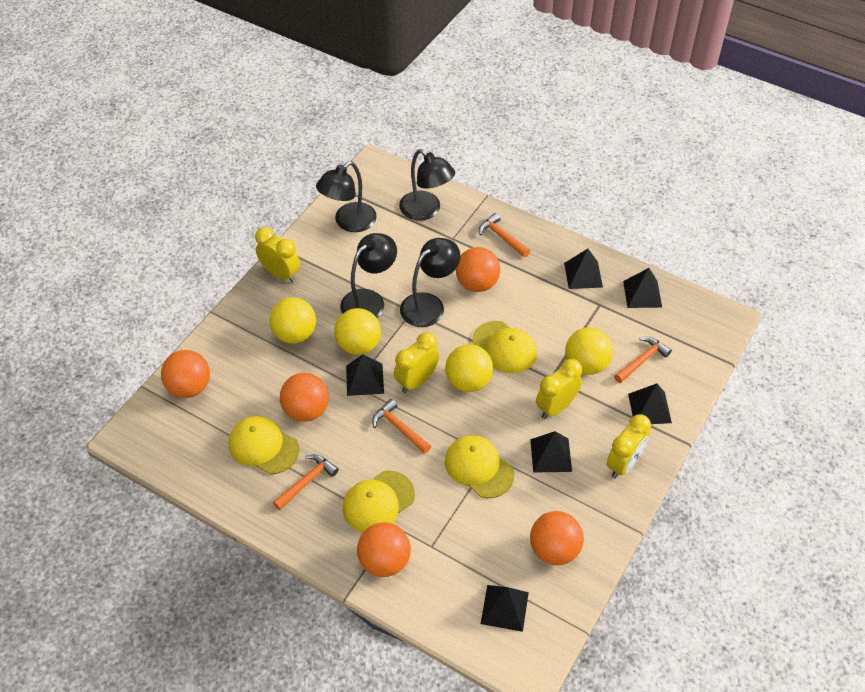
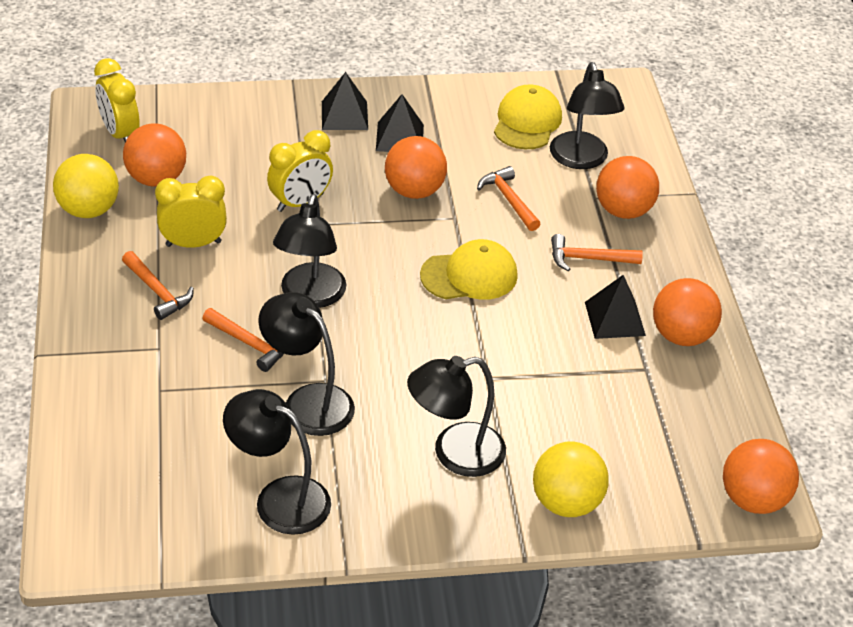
black lamp: 4 -> 5
black pyramid: 6 -> 3
yellow ball: 4 -> 2
yellow cap: 4 -> 2
yellow clock: 4 -> 3

